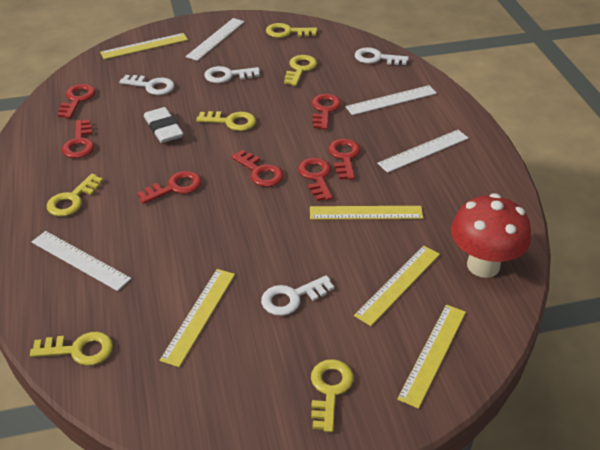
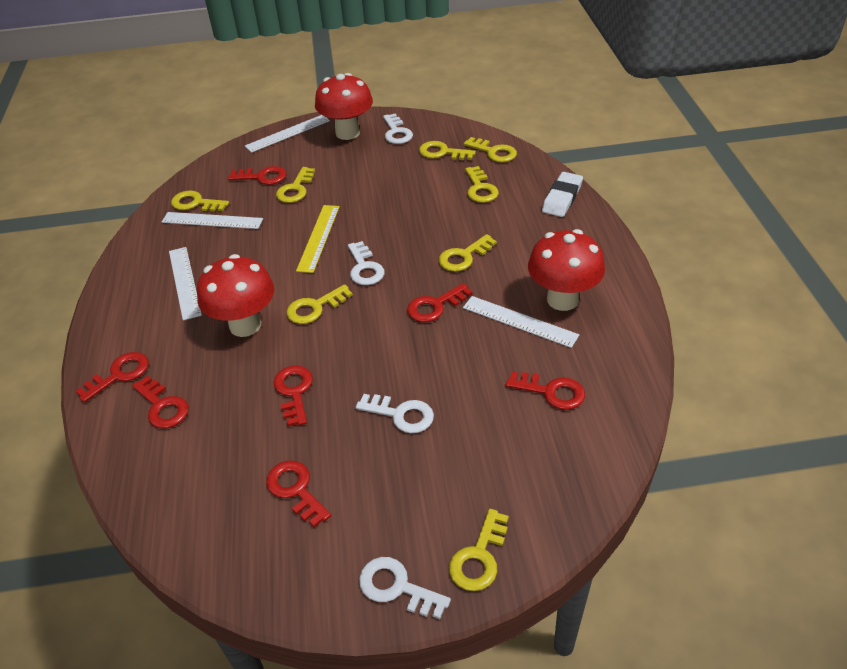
red mushroom: 1 -> 3
yellow key: 6 -> 8
yellow ruler: 5 -> 1

